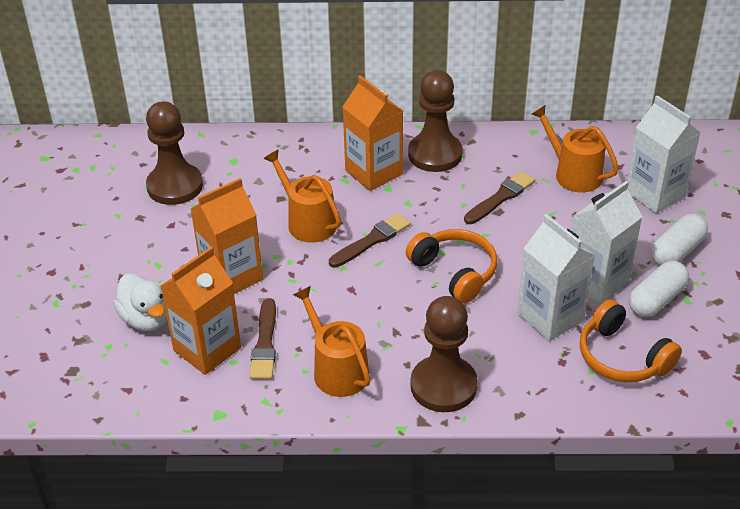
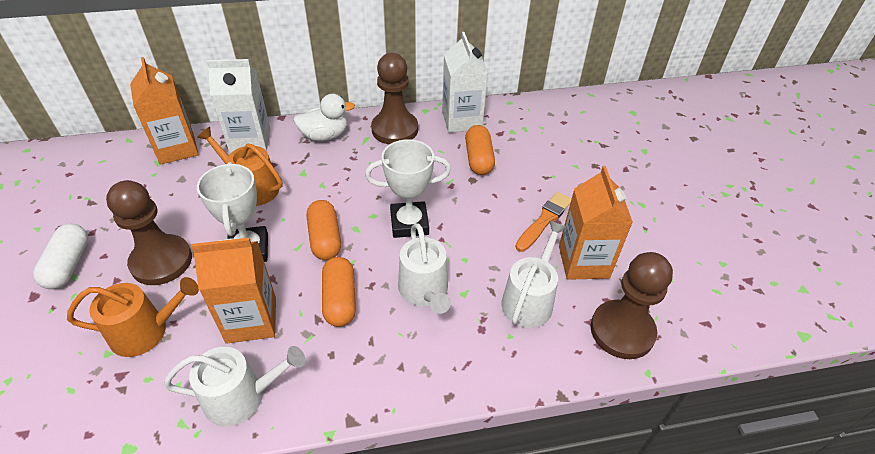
brown brush: 3 -> 0
orange brush: 0 -> 1
orange capsule: 0 -> 3
orange headphones: 2 -> 0
orange watering can: 3 -> 2
white capsule: 2 -> 1
white carton: 3 -> 2
white trophy: 0 -> 2
white watering can: 0 -> 3

